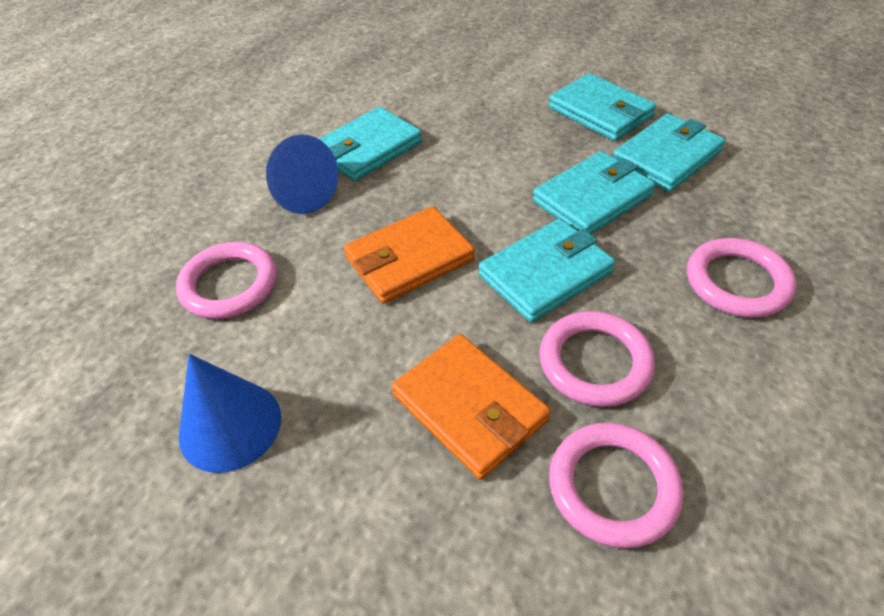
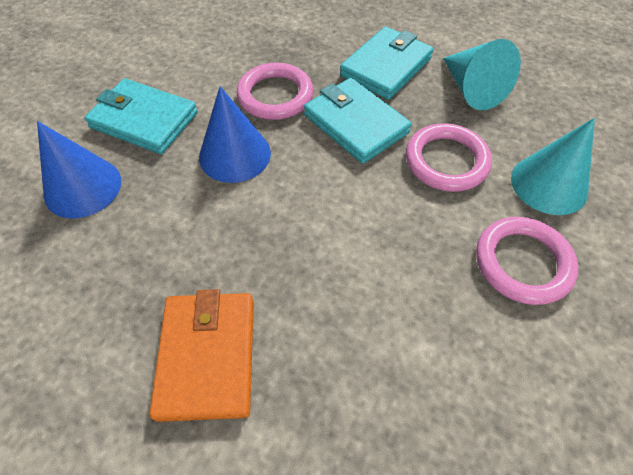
orange wallet: 2 -> 1
pink ring: 4 -> 3
turquoise cone: 0 -> 2
turquoise wallet: 5 -> 3

